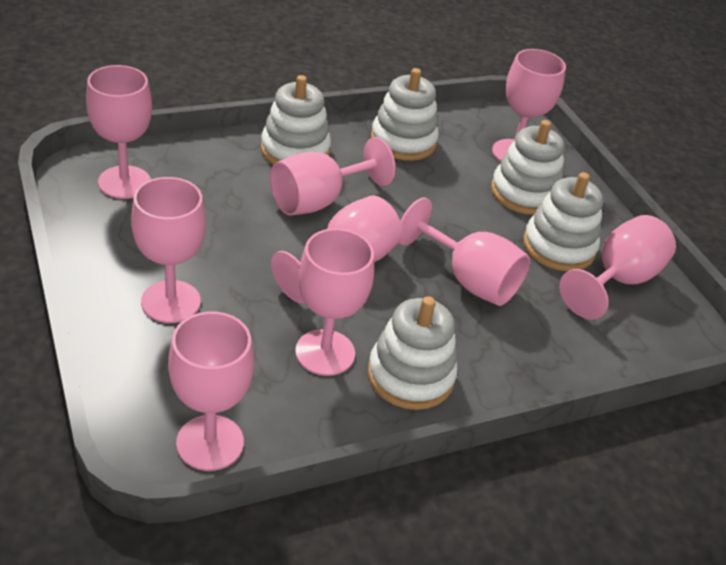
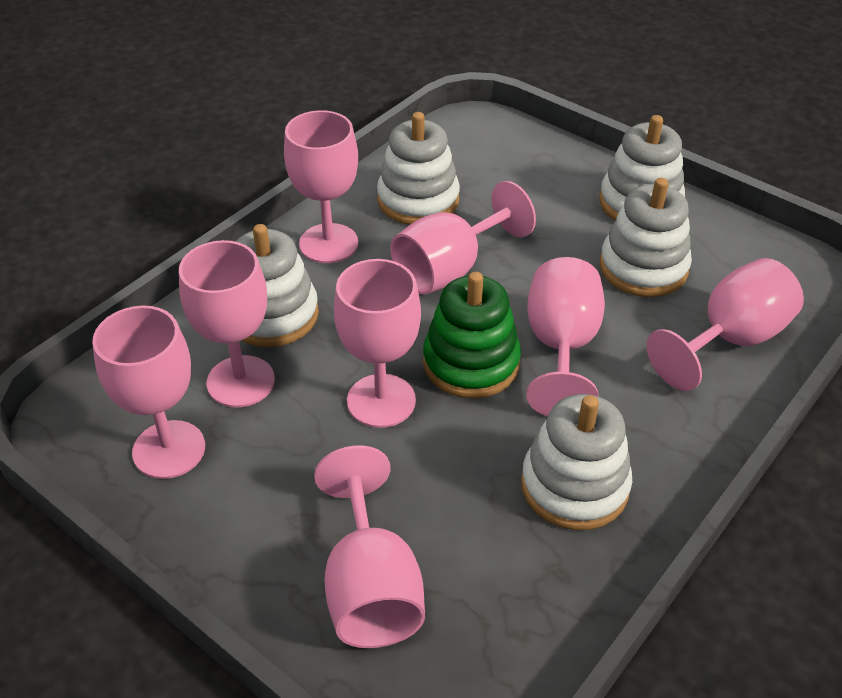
green stacking toy: 0 -> 1
pink goblet: 9 -> 8

